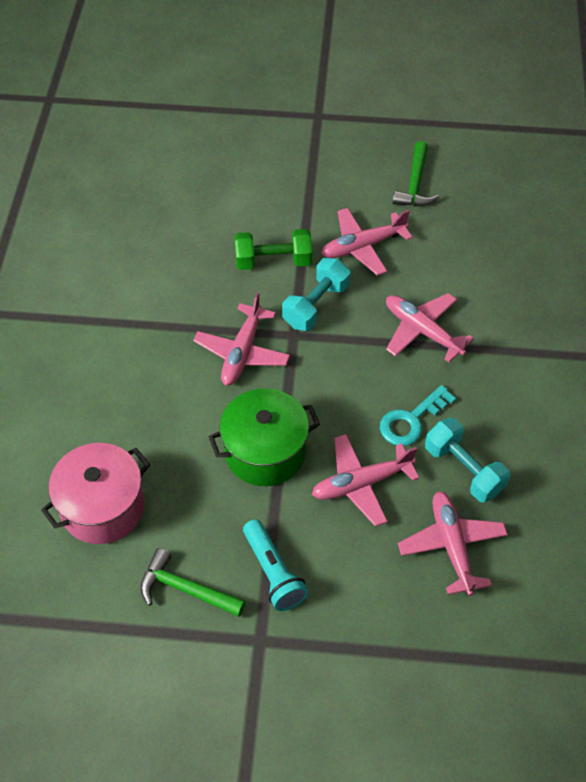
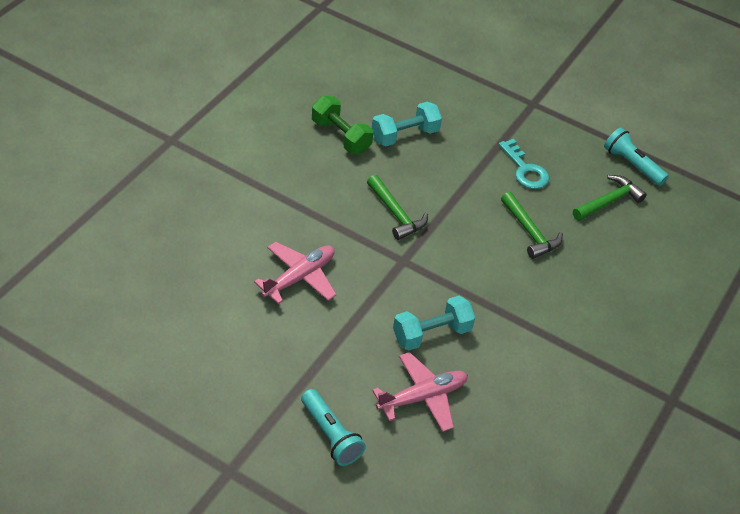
green hammer: 2 -> 3
green pot: 1 -> 0
pink plane: 5 -> 2
pink pot: 1 -> 0
turquoise flashlight: 1 -> 2

